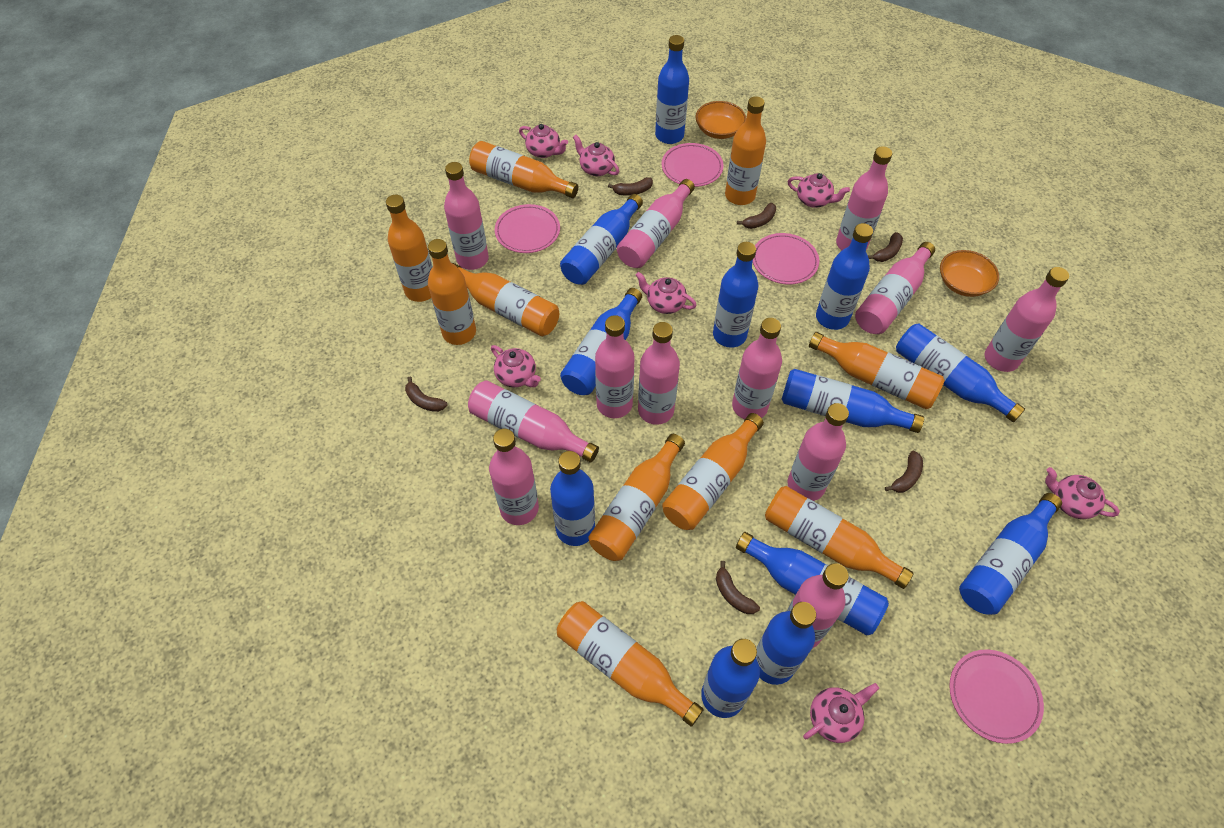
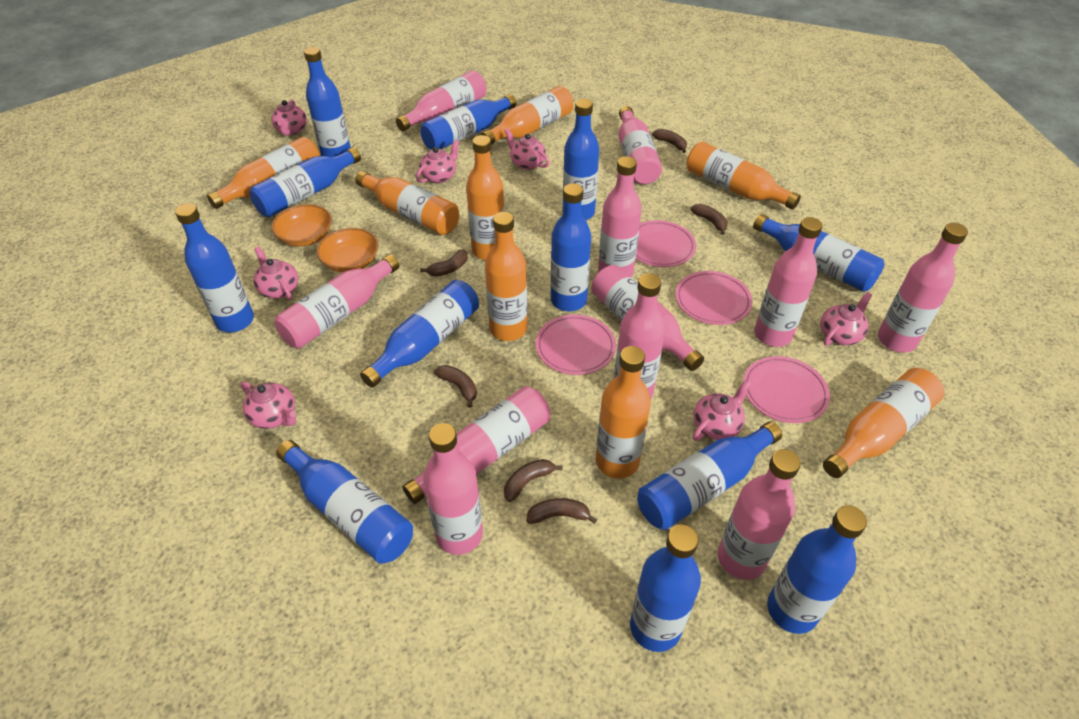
orange bottle: 10 -> 8
pink bottle: 12 -> 11

